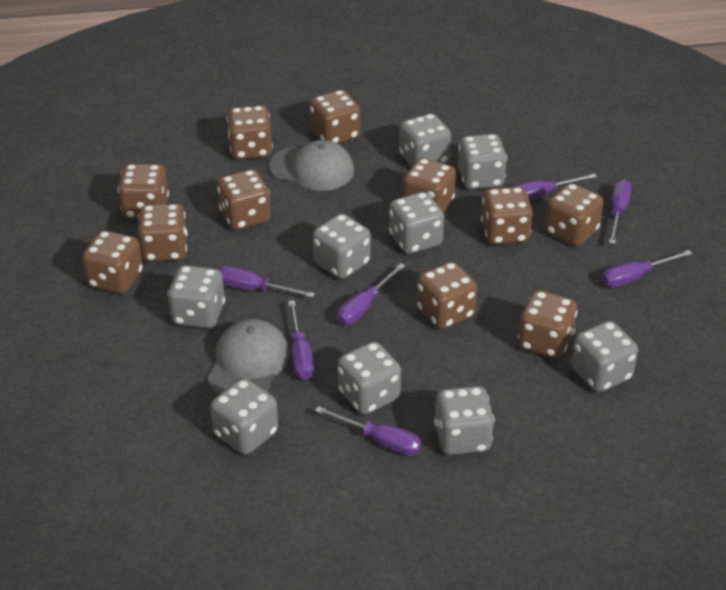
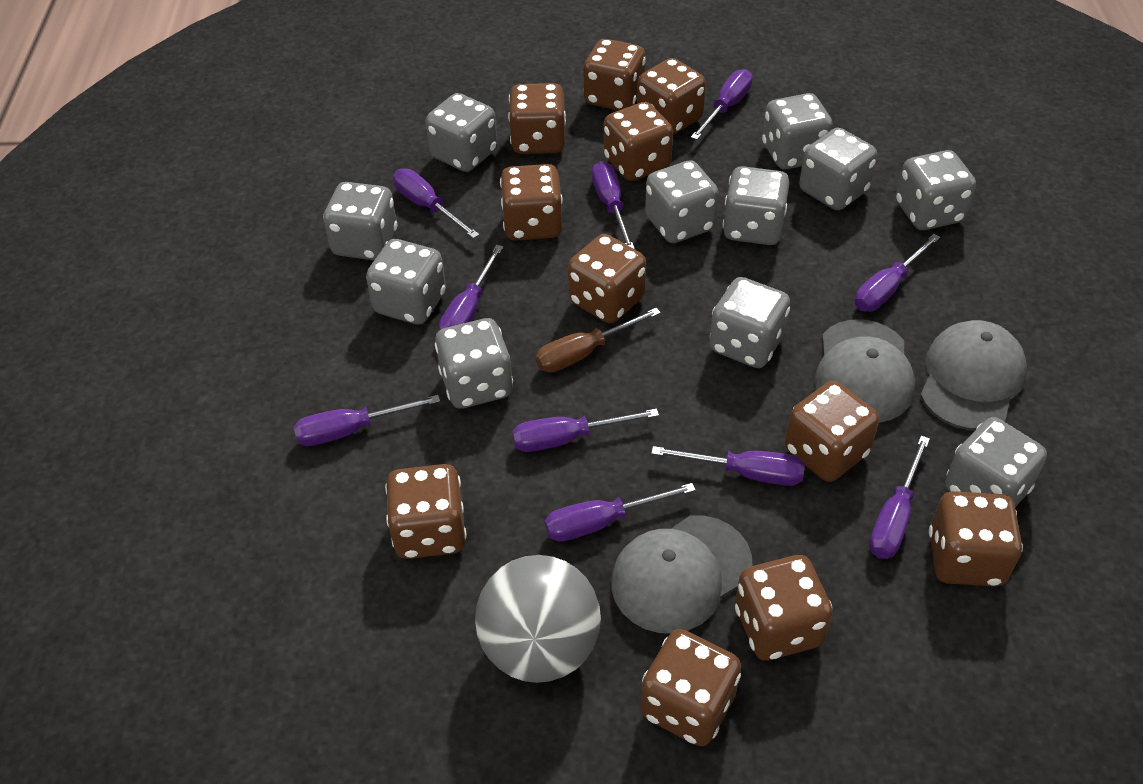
brown screwdriver: 0 -> 1
grey ball: 0 -> 1
grey cap: 2 -> 3
grey dice: 9 -> 11
purple screwdriver: 7 -> 10

